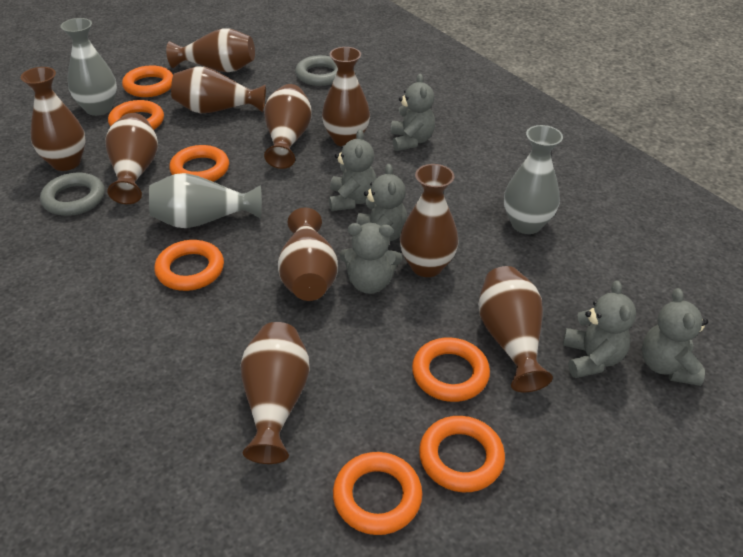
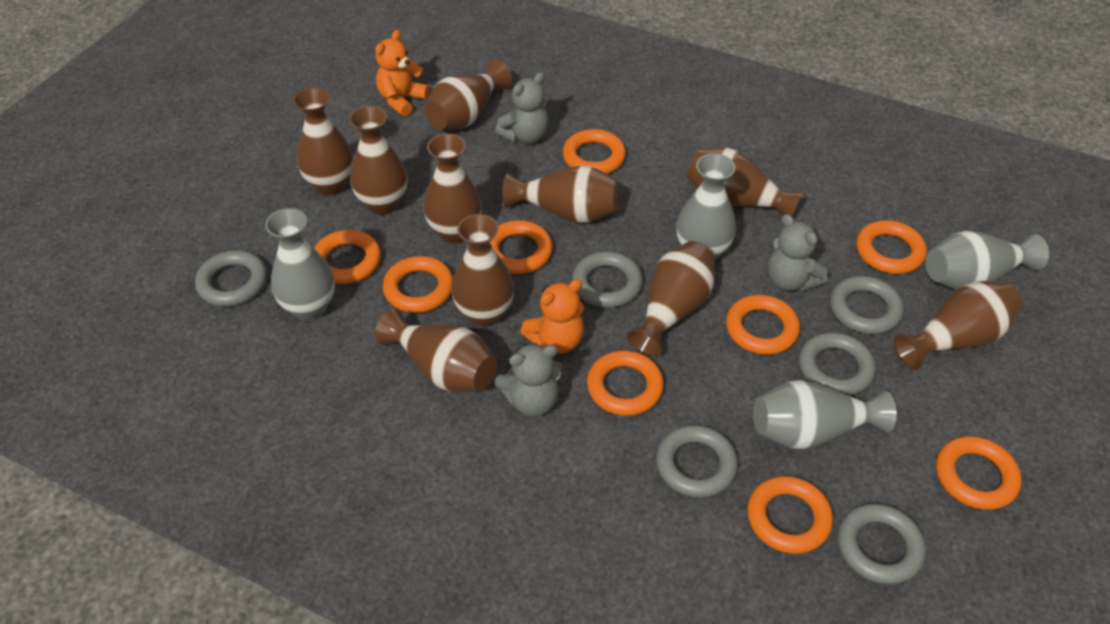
grey ring: 2 -> 6
grey teddy bear: 6 -> 3
grey vase: 3 -> 4
orange ring: 7 -> 9
orange teddy bear: 0 -> 2

